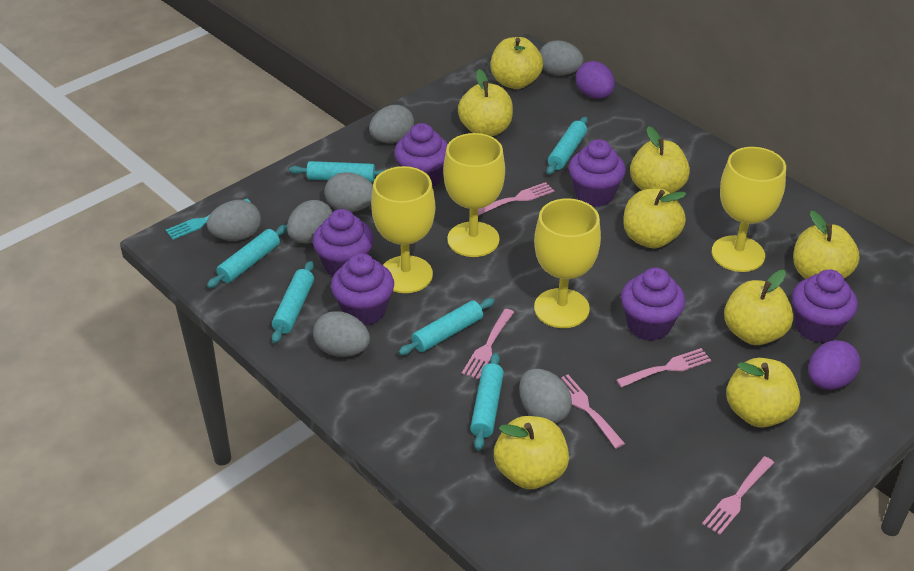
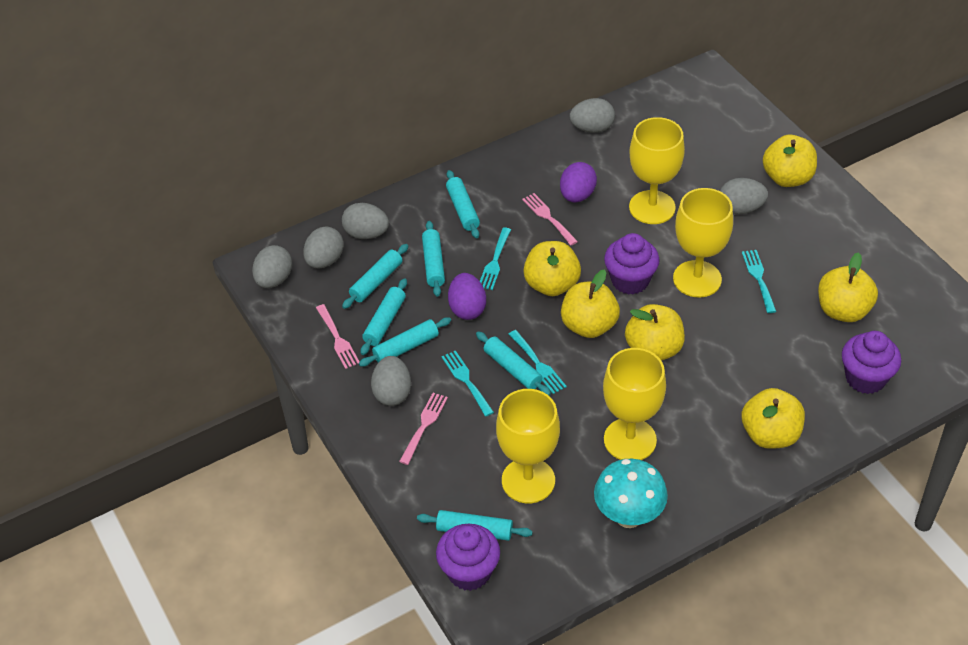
grey egg: 7 -> 6
pink fork: 5 -> 3
purple cupcake: 6 -> 3
turquoise fork: 1 -> 4
turquoise mushroom: 0 -> 1
turquoise rolling pin: 6 -> 7
yellow apple: 8 -> 6

